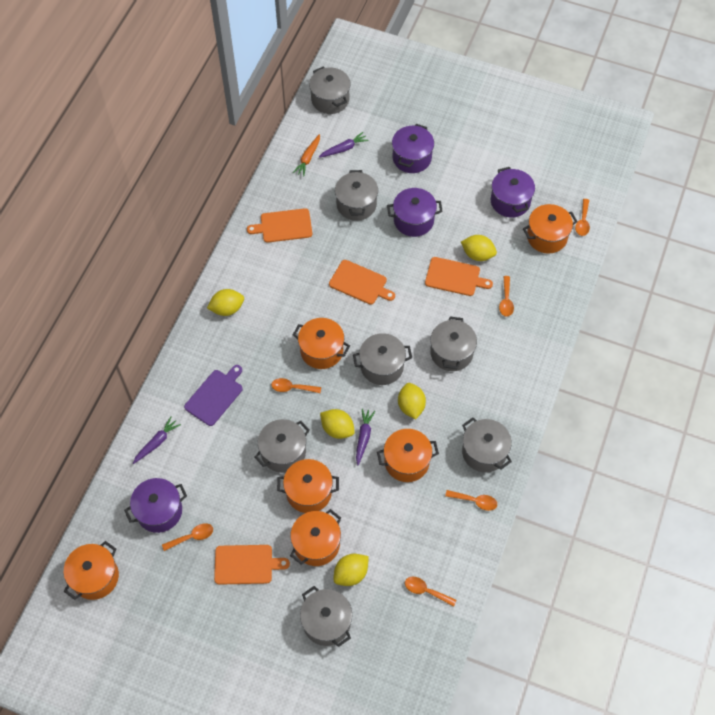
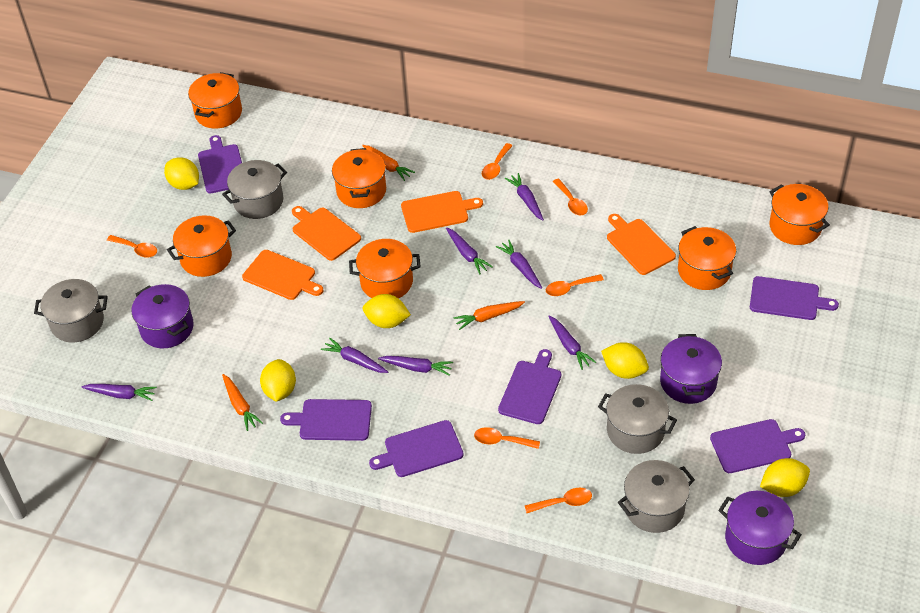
grey pot: 7 -> 4
orange carrot: 1 -> 3
purple carrot: 3 -> 7
purple cutting board: 1 -> 6
purple pot: 4 -> 3

